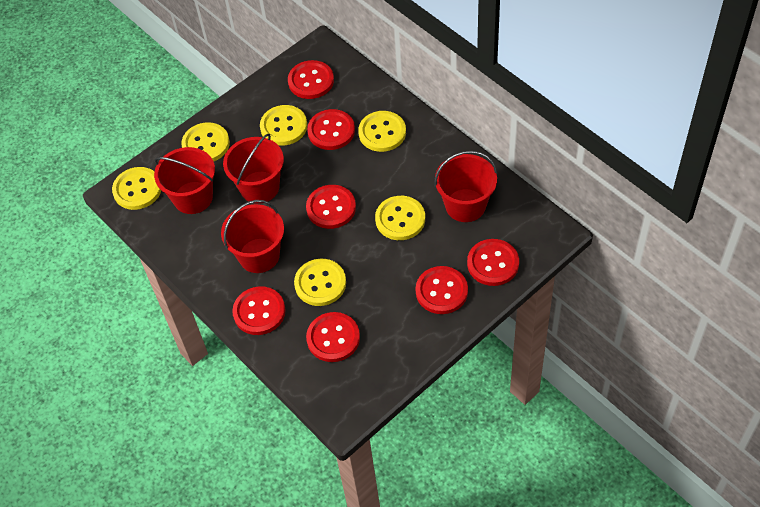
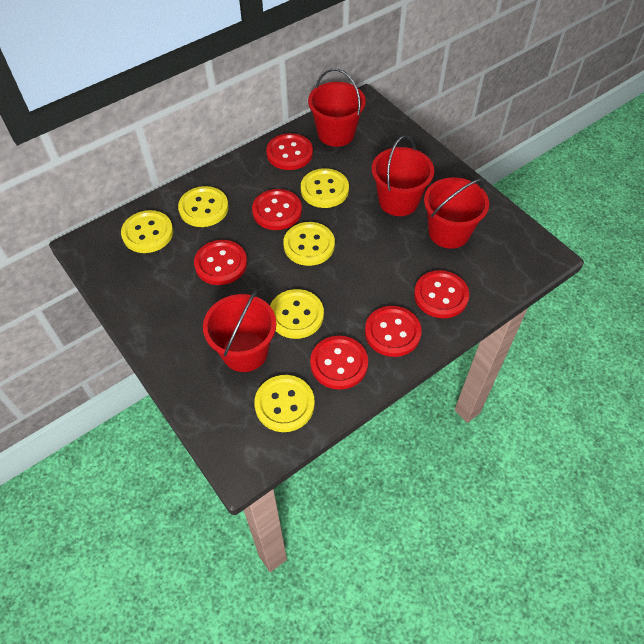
red button: 7 -> 6

